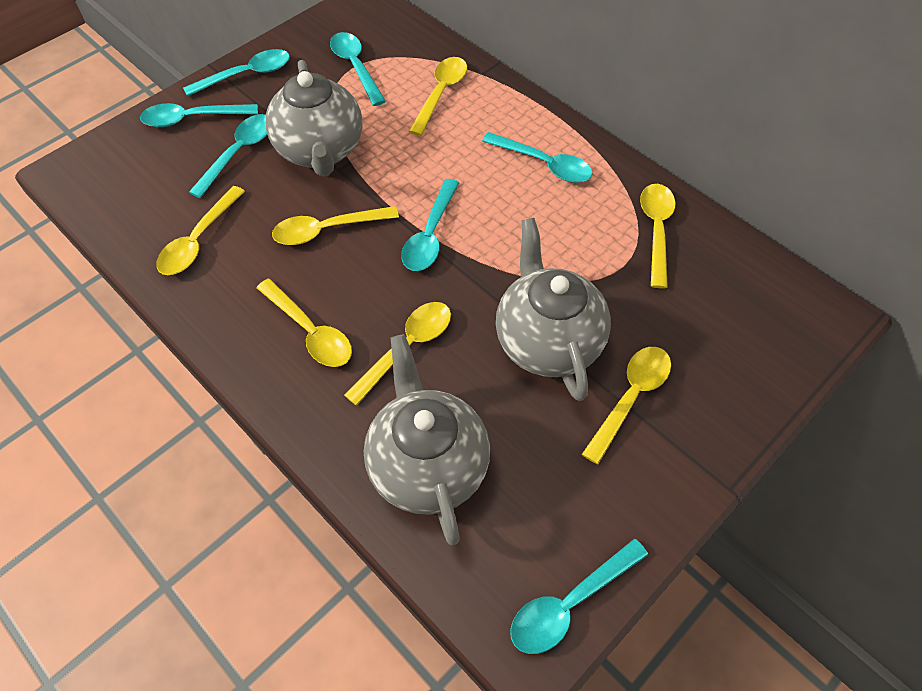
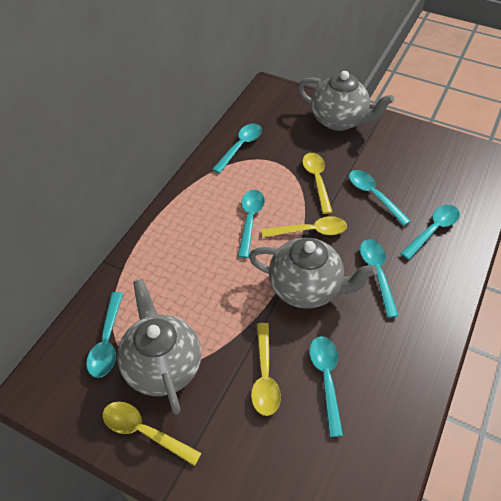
yellow spoon: 7 -> 4

